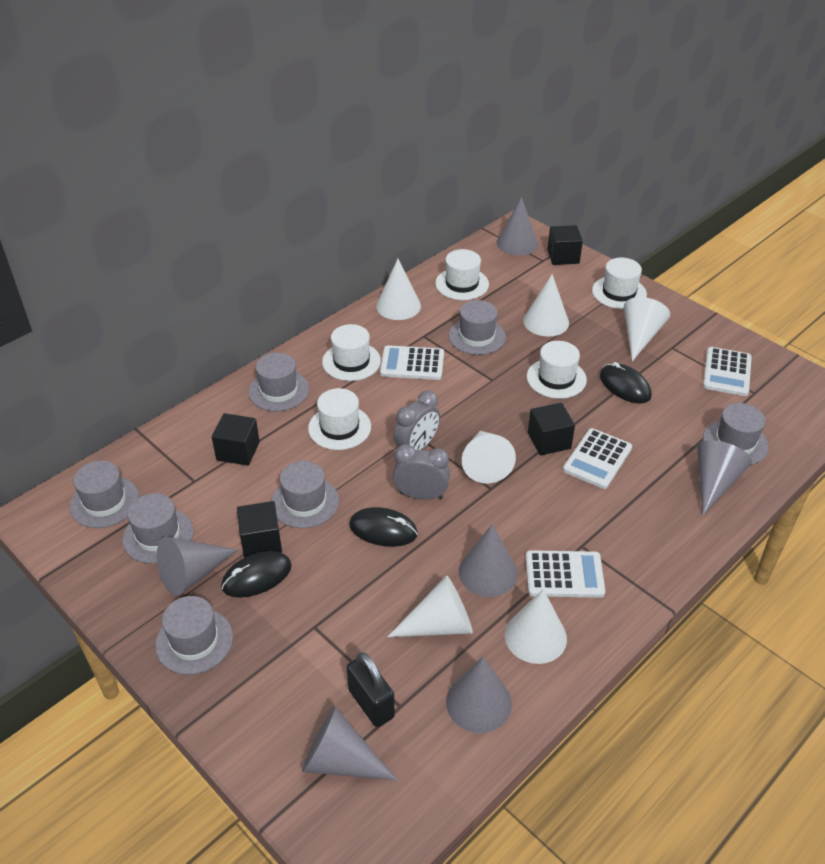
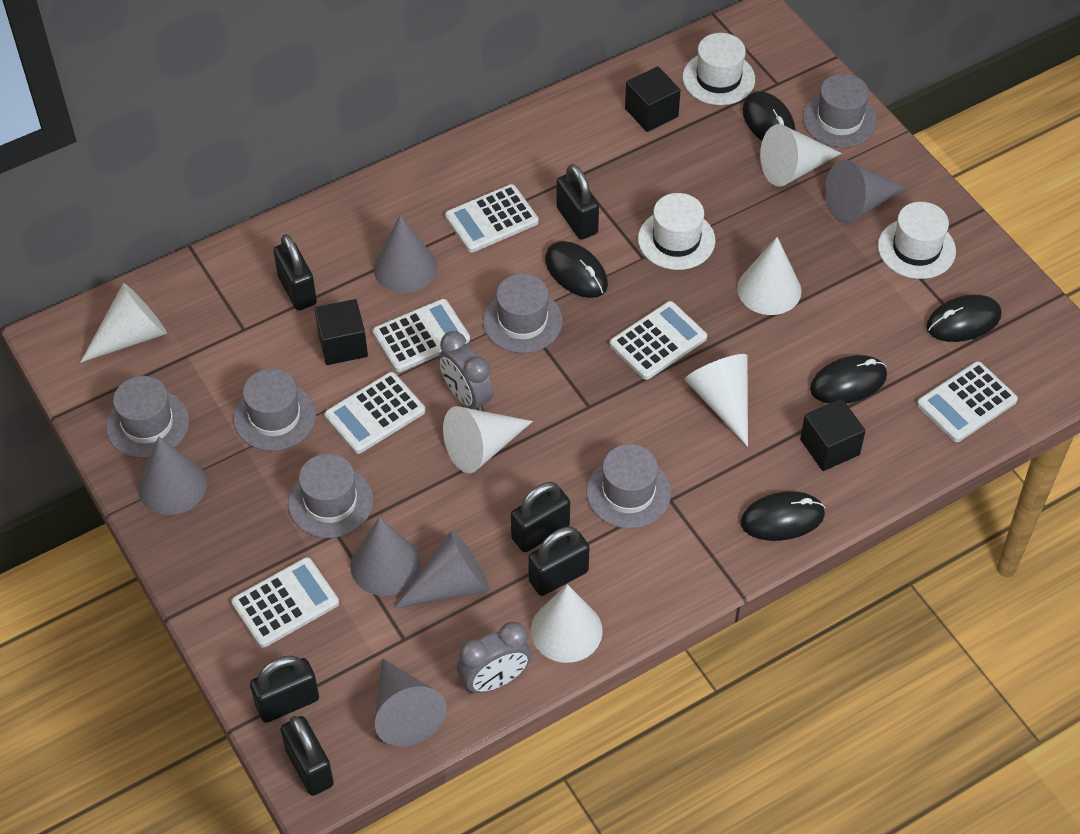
black cube: 4 -> 3
black mouse: 3 -> 5
black padlock: 1 -> 6
grey hat: 7 -> 6
white calculator: 4 -> 6
white hat: 5 -> 3

